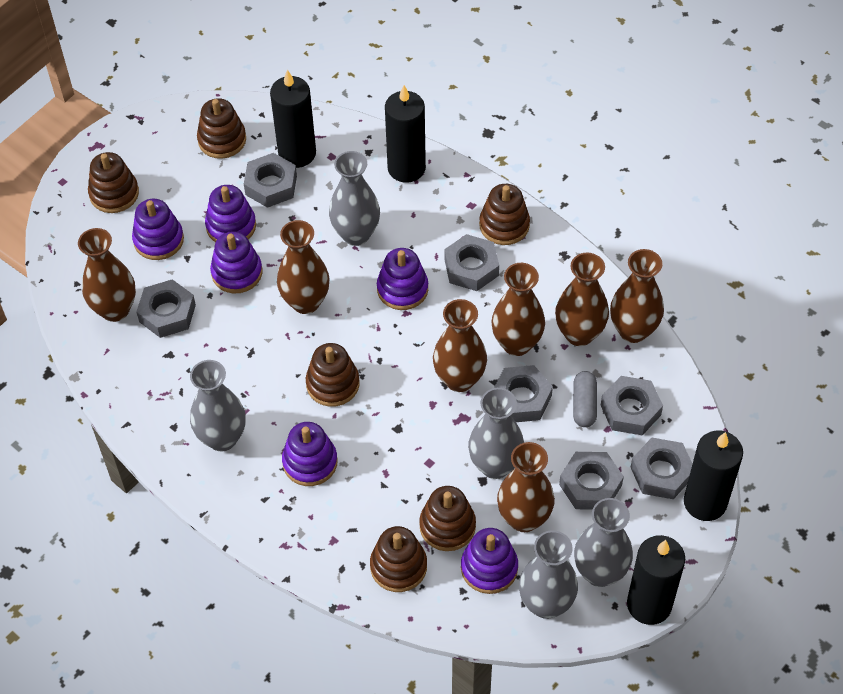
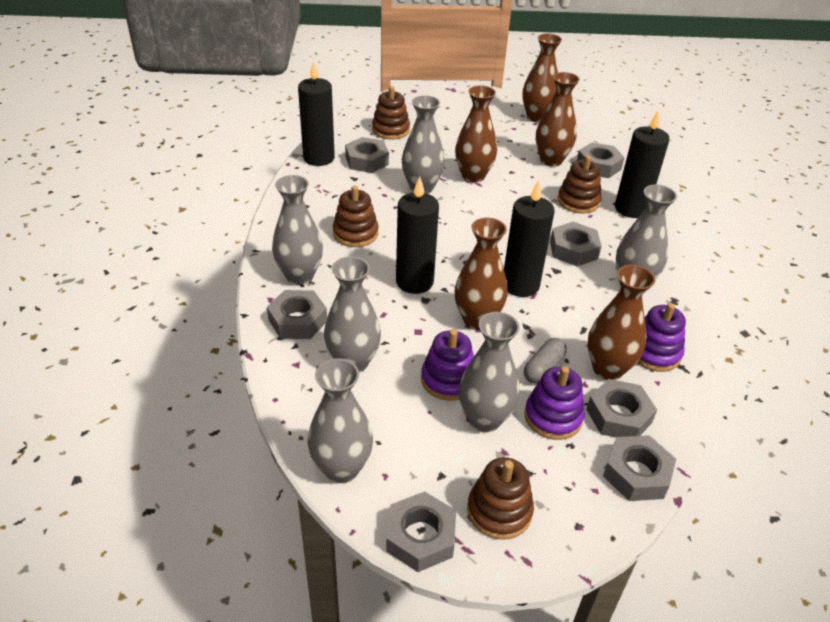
brown stacking toy: 6 -> 4
brown vase: 7 -> 5
grey vase: 5 -> 6
purple stacking toy: 6 -> 3

